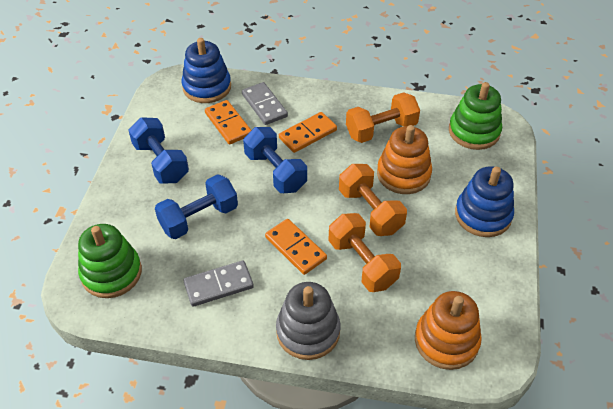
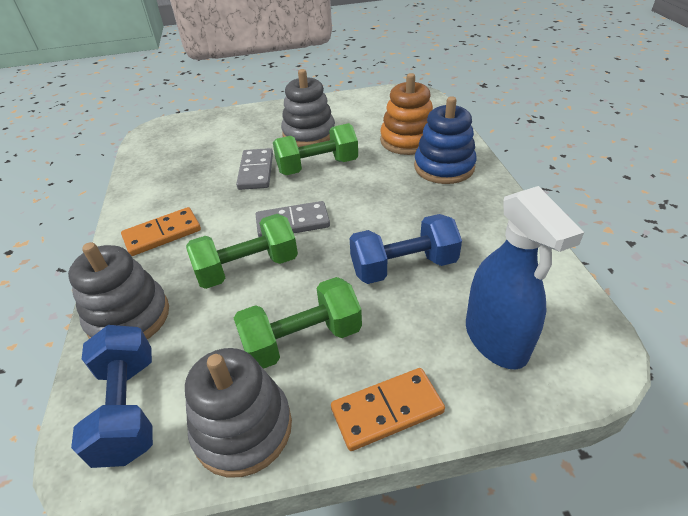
blue dumbbell: 3 -> 2
blue spray bottle: 0 -> 1
blue stacking toy: 2 -> 1
green dumbbell: 0 -> 3
green stacking toy: 2 -> 0
grey stacking toy: 1 -> 3
orange domino: 3 -> 2
orange dumbbell: 3 -> 0
orange stacking toy: 2 -> 1

